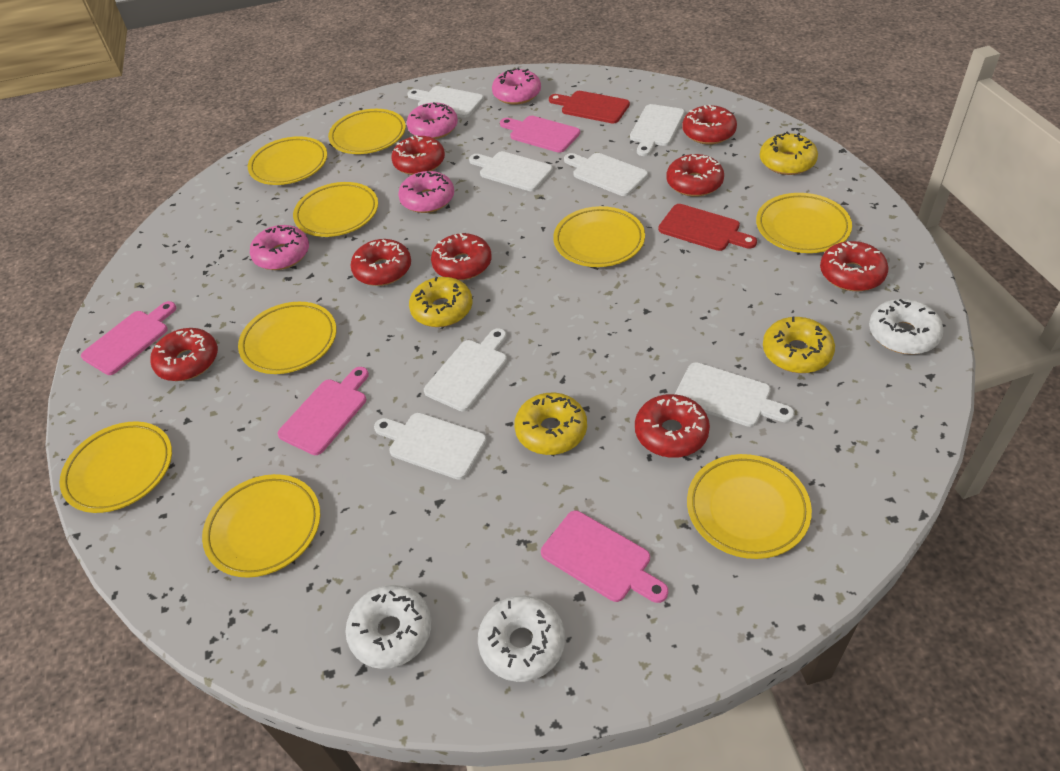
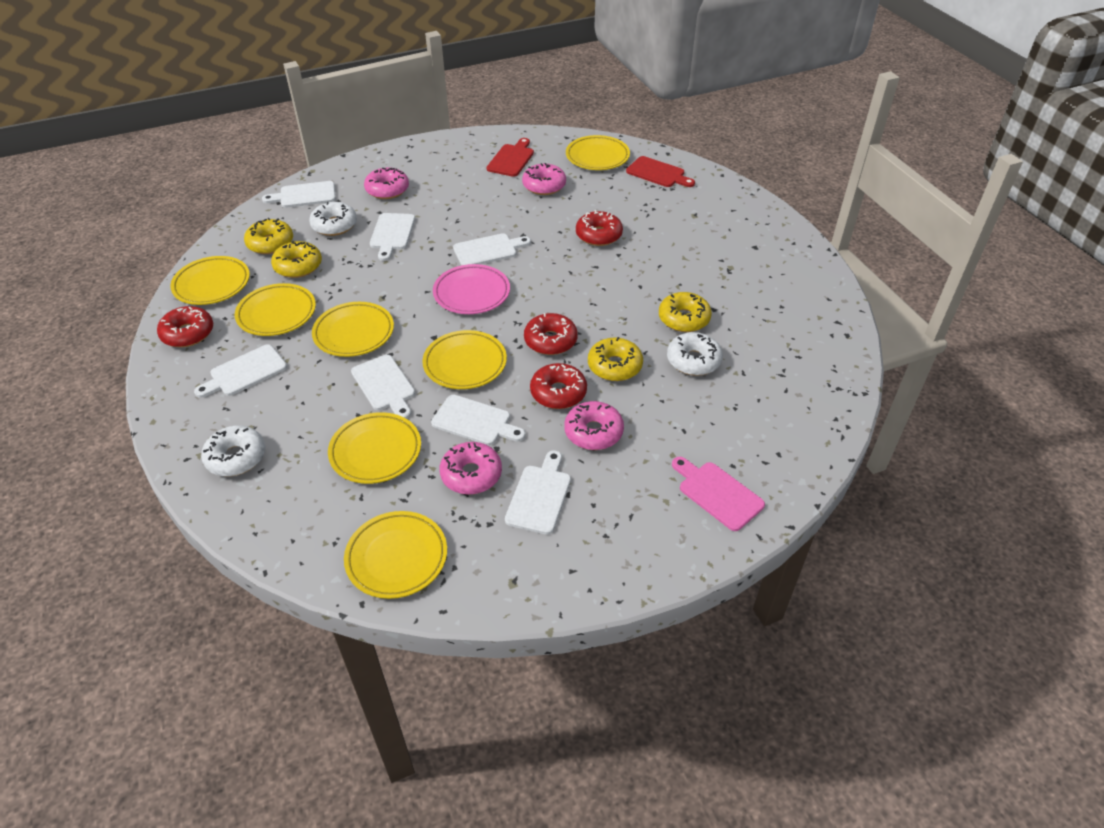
pink cutting board: 4 -> 1
pink plate: 0 -> 1
red donut: 8 -> 4
yellow plate: 9 -> 7

